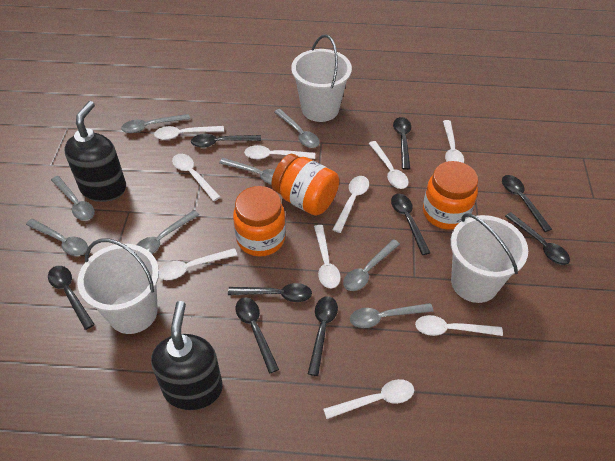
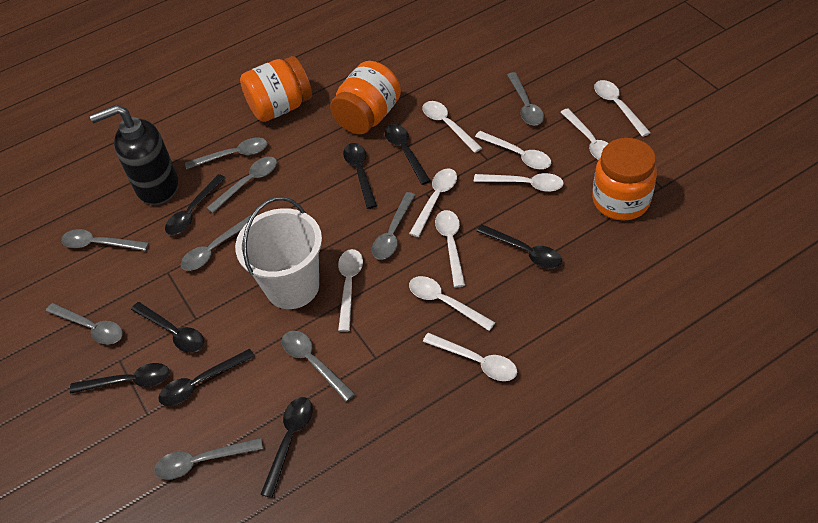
black soap dispenser: 2 -> 1
black spoon: 9 -> 8
grey spoon: 8 -> 9
white bucket: 3 -> 1

